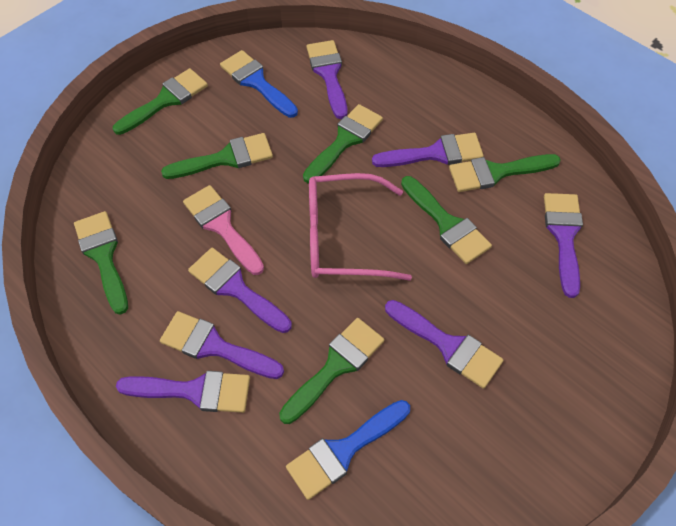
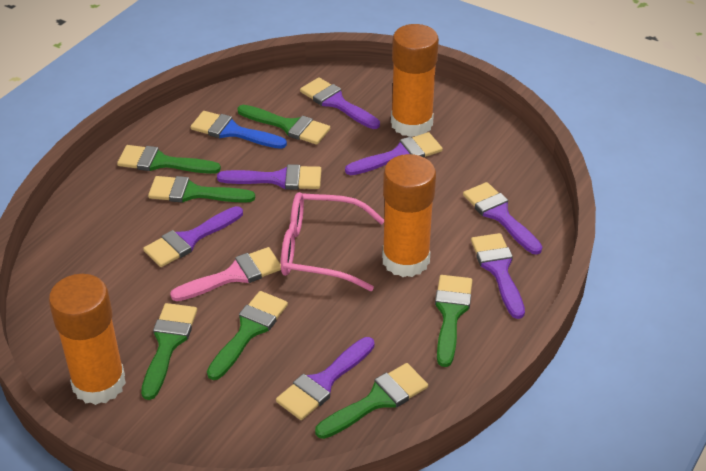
blue brush: 2 -> 1
orange glue stick: 0 -> 3

